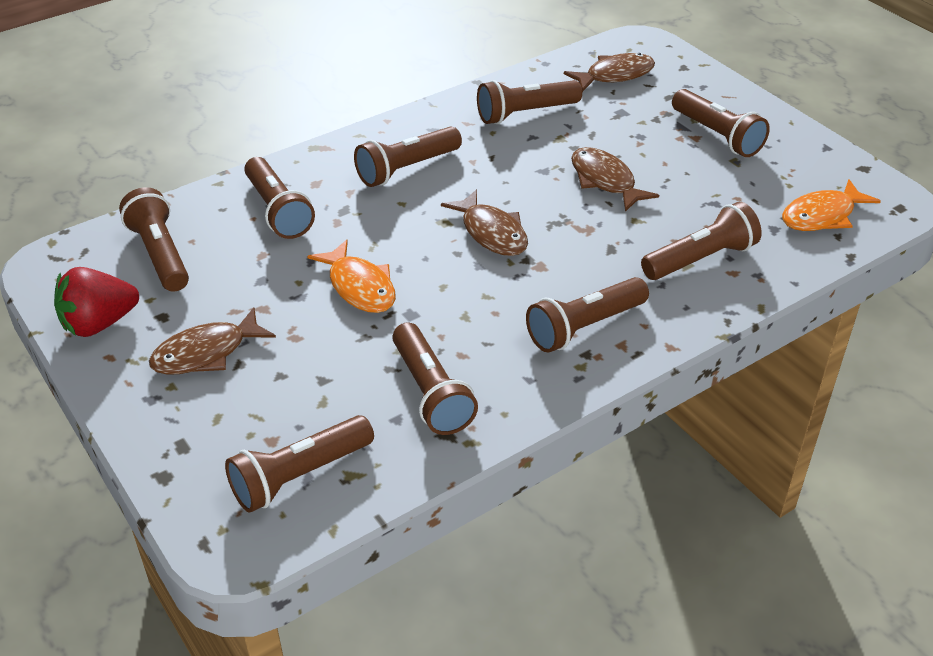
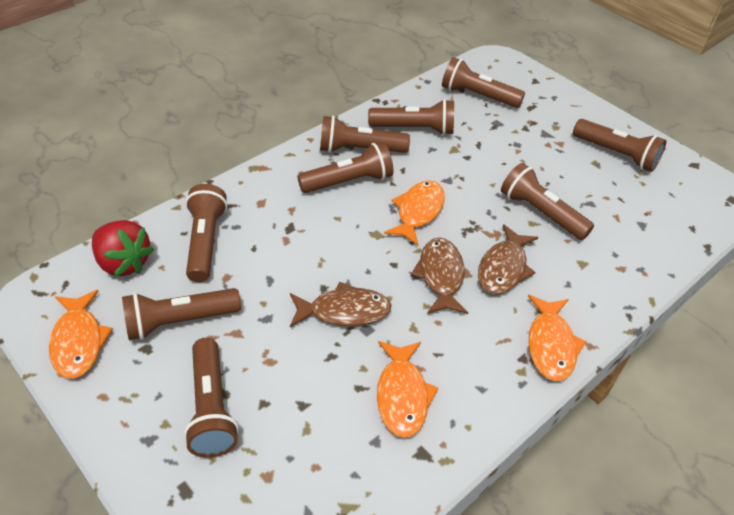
brown fish: 4 -> 3
orange fish: 2 -> 4

